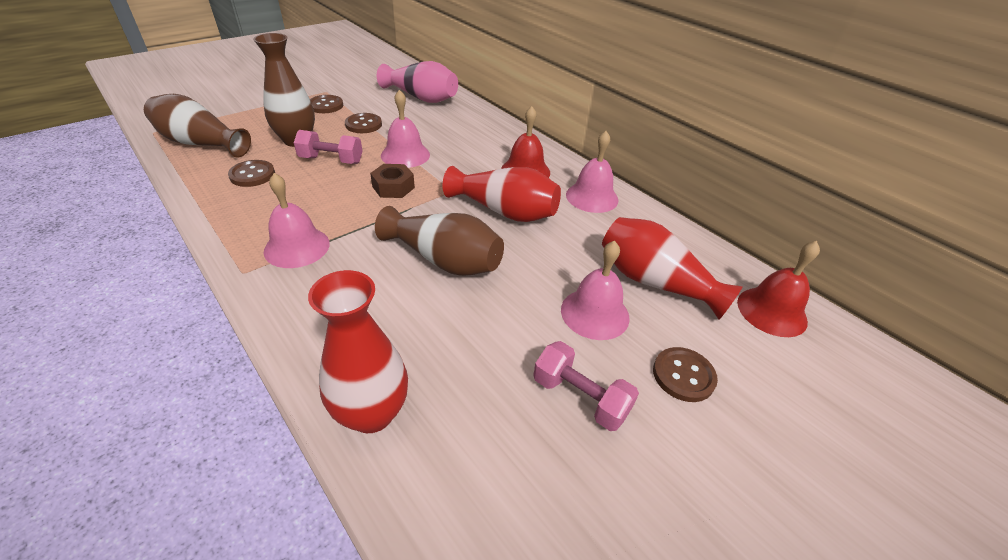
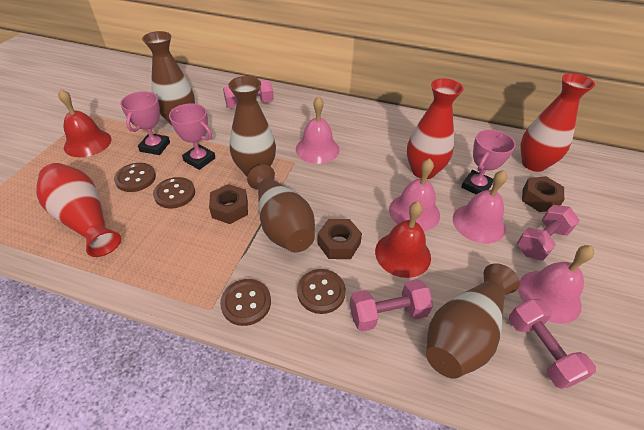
brown nut: 1 -> 3
brown vase: 3 -> 4
pink dumbbell: 2 -> 4
pink trophy: 0 -> 3
pink vase: 1 -> 0

